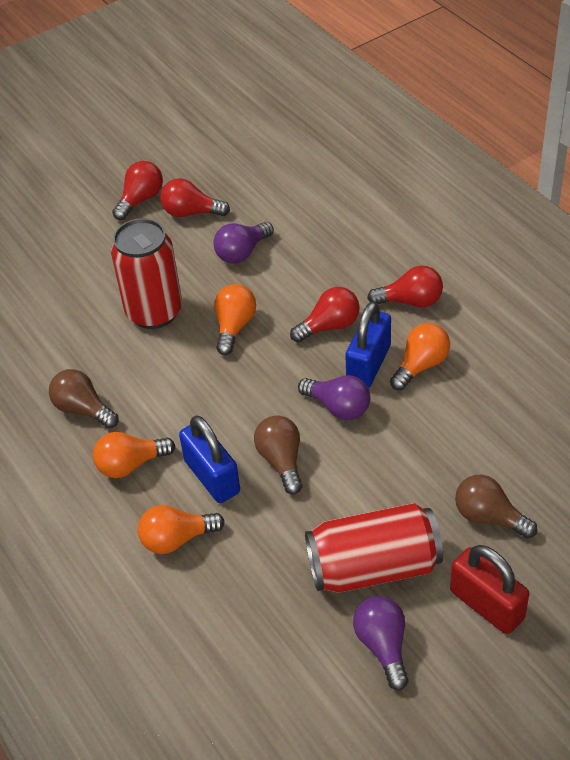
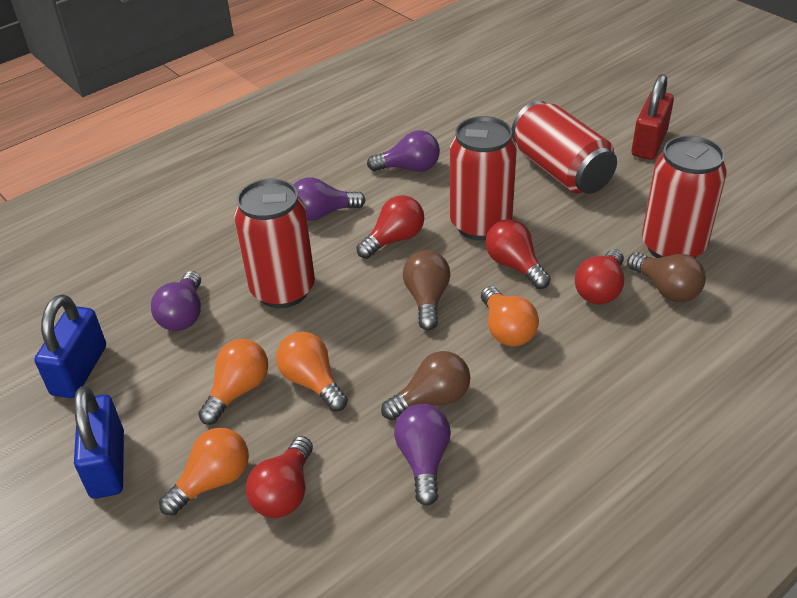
purple light bulb: 3 -> 4
red can: 2 -> 4

